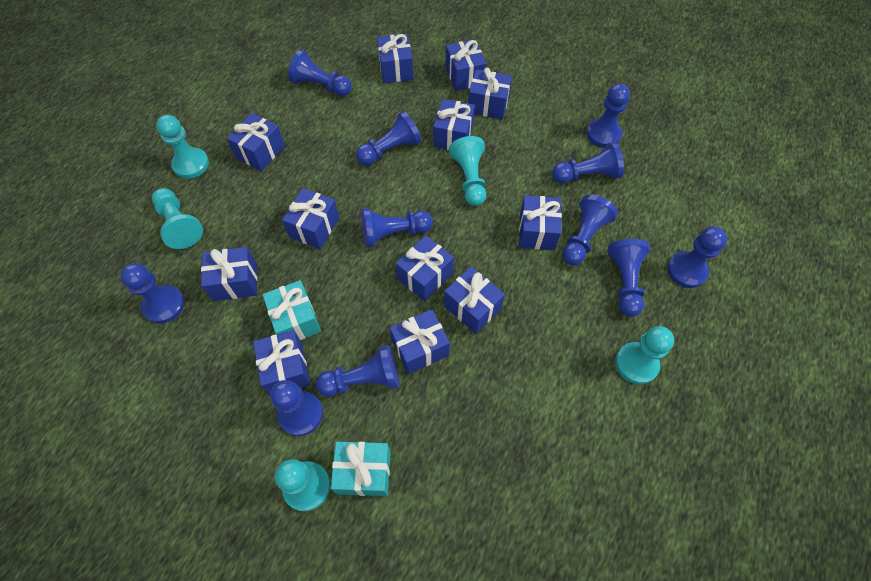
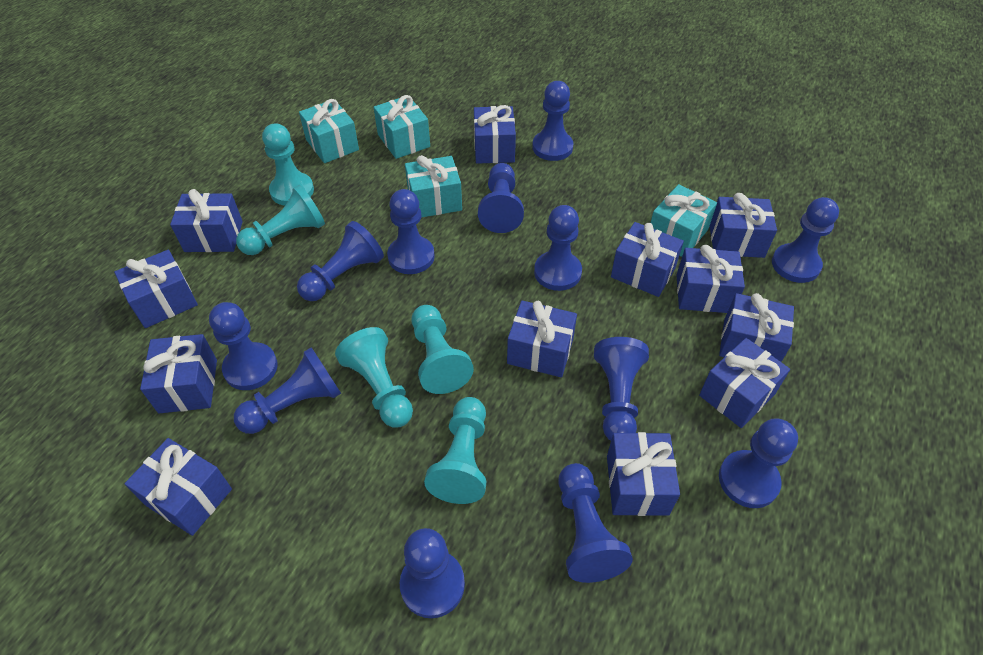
blue pawn: 11 -> 12
turquoise gift: 2 -> 4

